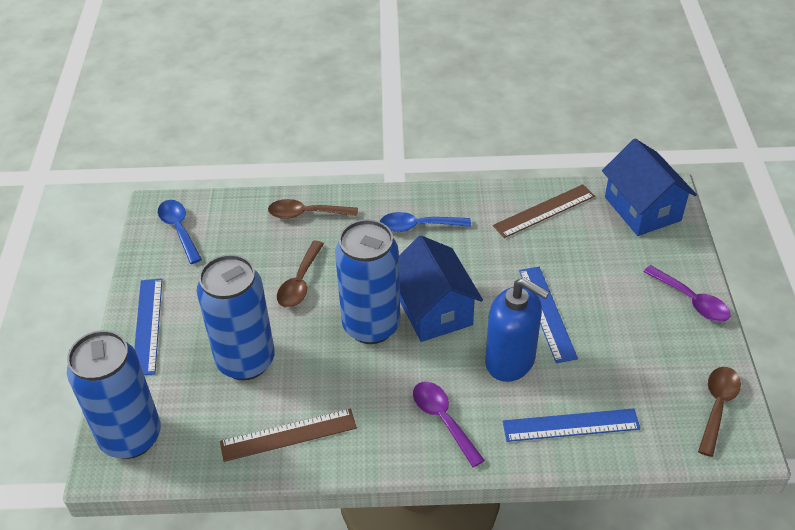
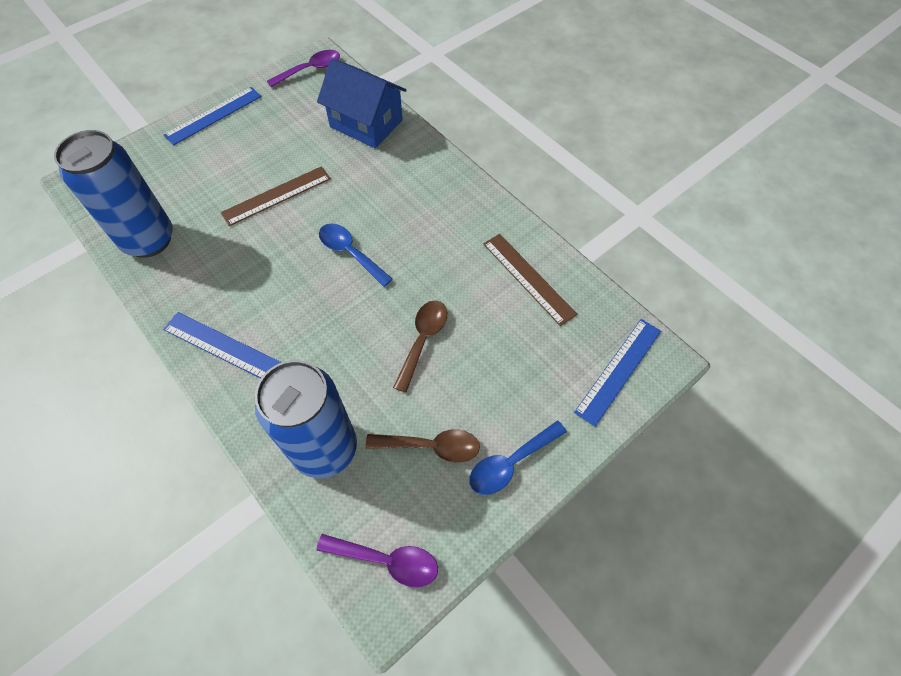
blue can: 3 -> 2
blue house: 2 -> 1
blue soap dispenser: 1 -> 0
brown spoon: 3 -> 2

